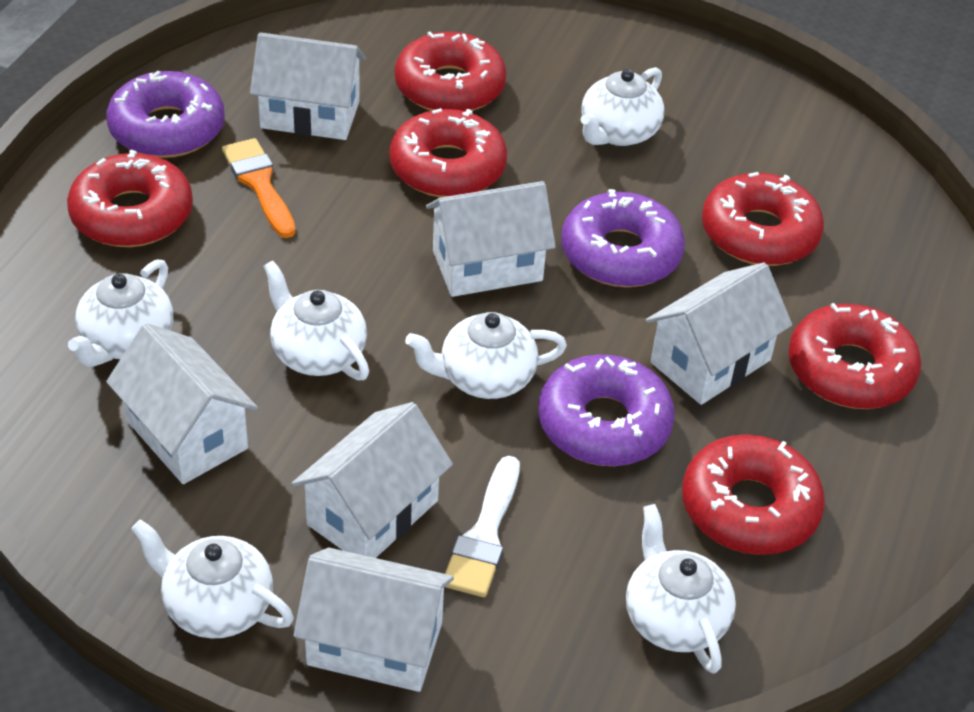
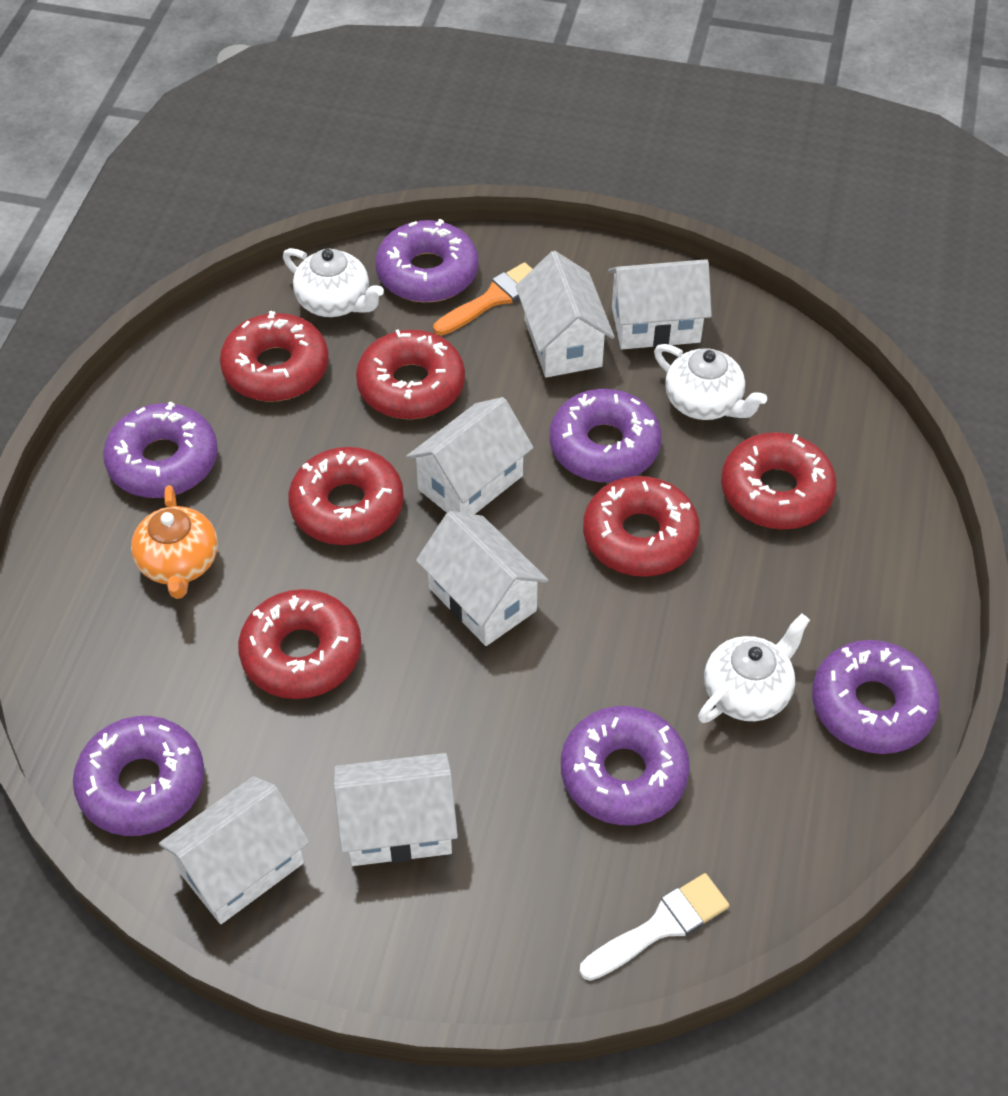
orange teapot: 0 -> 1
purple donut: 3 -> 6
white teapot: 6 -> 3

